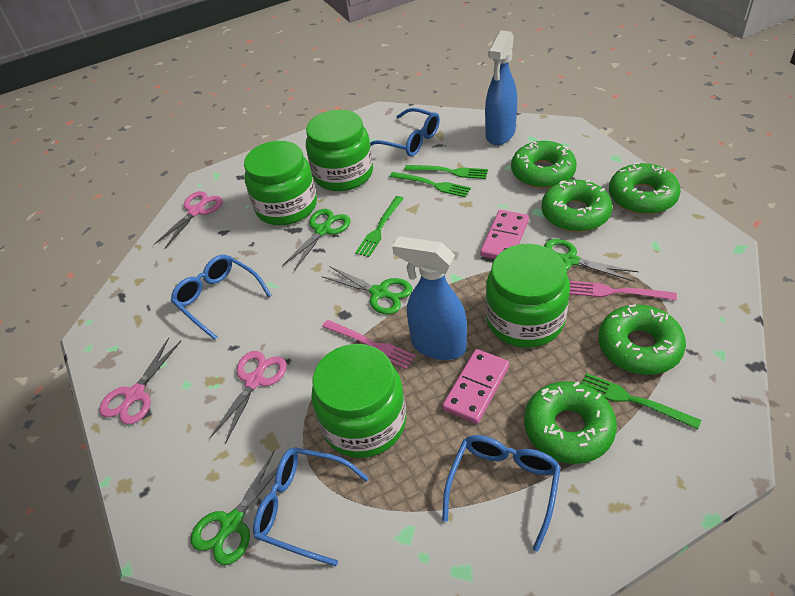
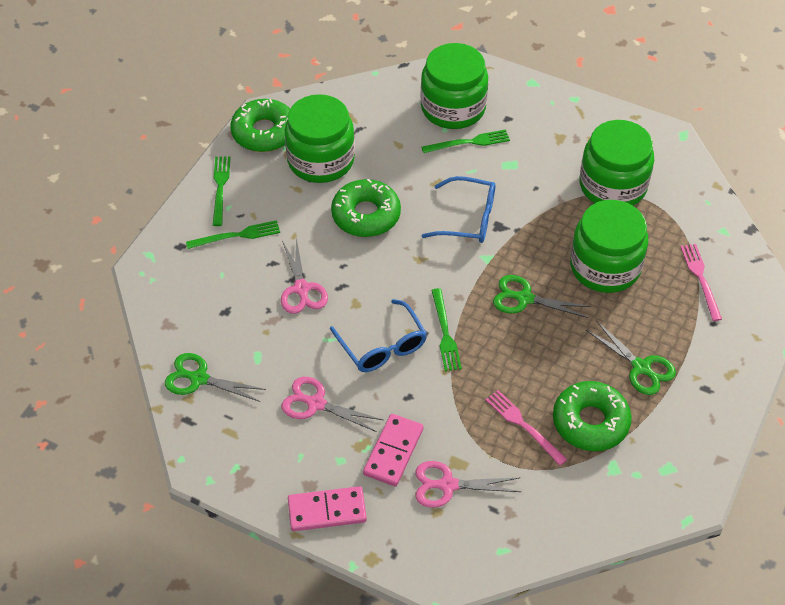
blue glasses: 4 -> 2
blue spray bottle: 2 -> 0
green donut: 5 -> 3
green scissors: 4 -> 3

